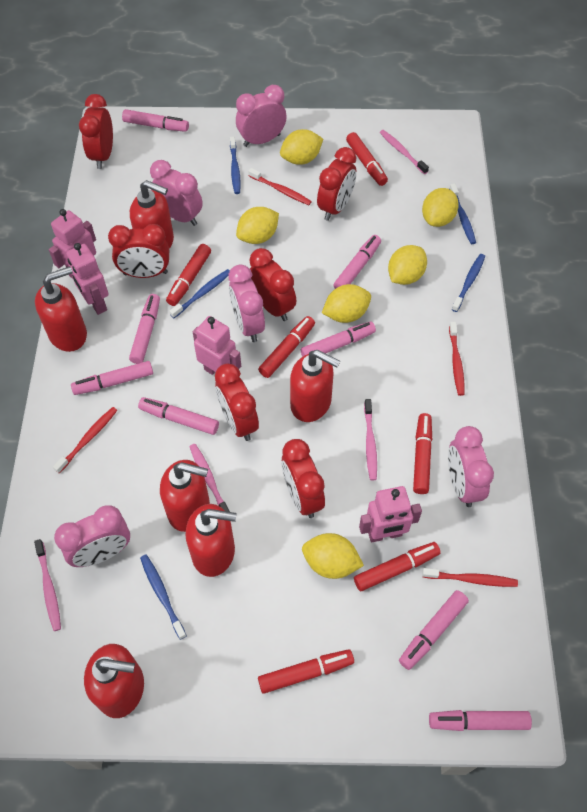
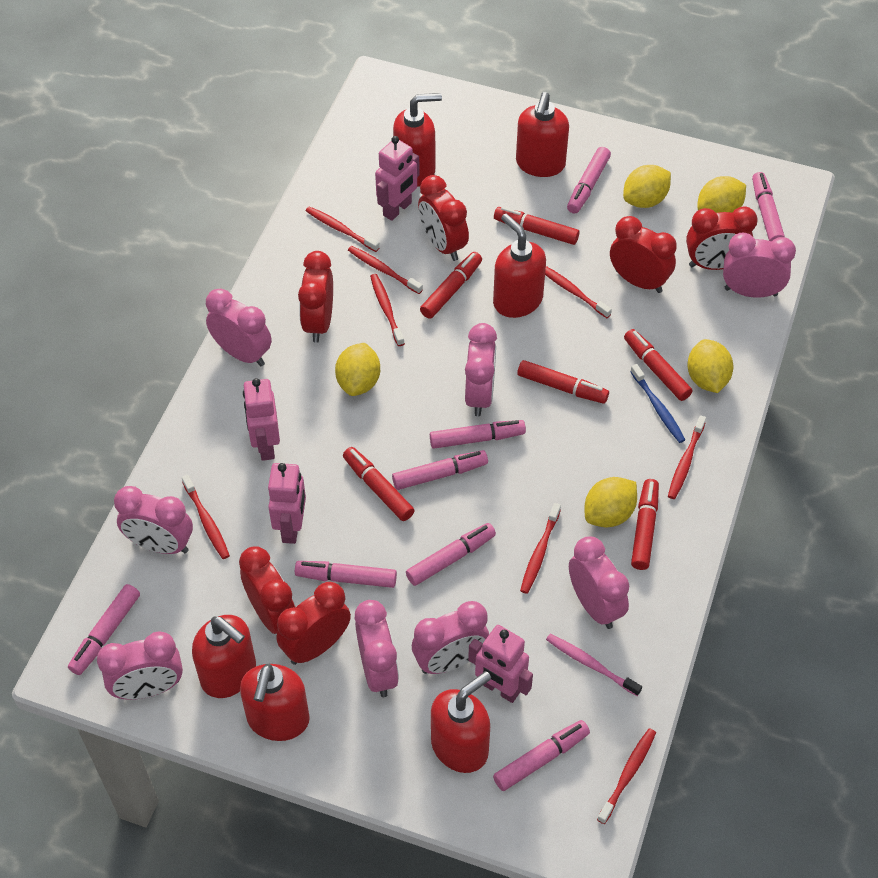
blue toothbrush: 5 -> 1
pink clock: 5 -> 8
pink toothbrush: 4 -> 1
red toothbrush: 4 -> 8
yellow lemon: 6 -> 5

